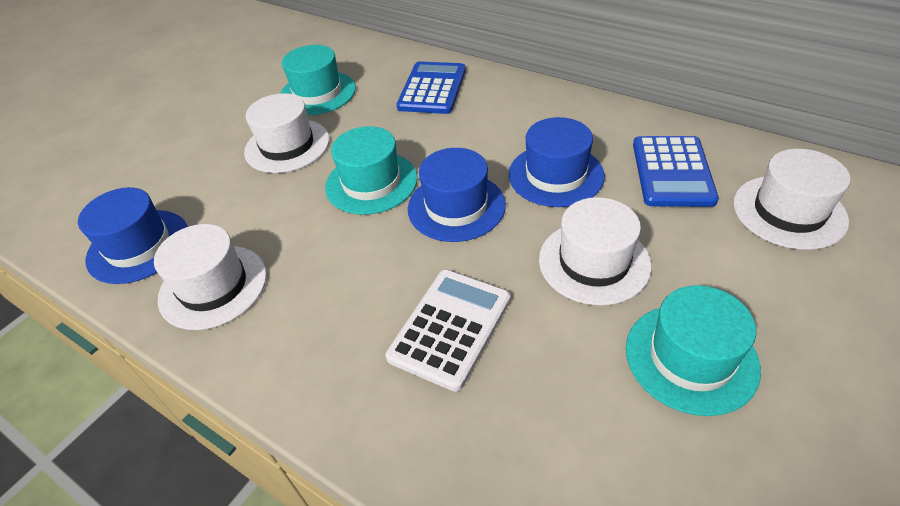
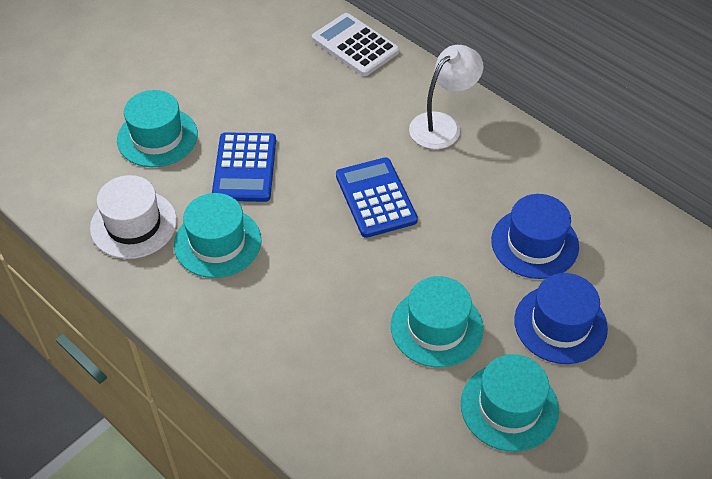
blue hat: 3 -> 2
turquoise hat: 3 -> 4
white hat: 4 -> 1
white lamp: 0 -> 1

